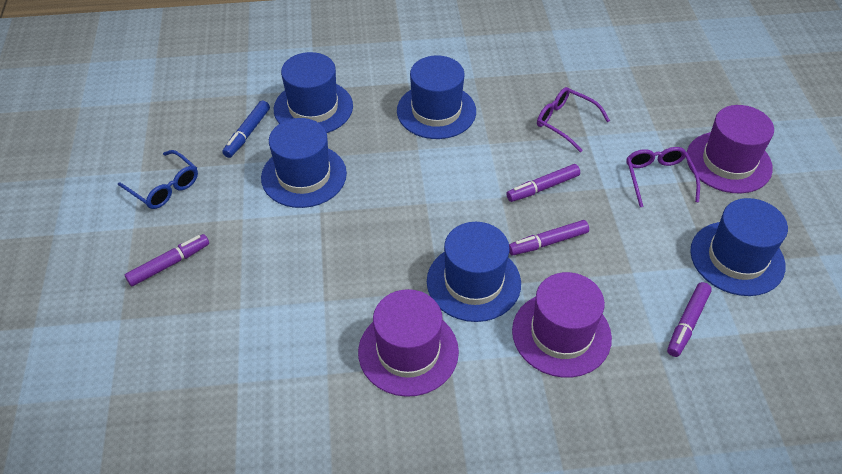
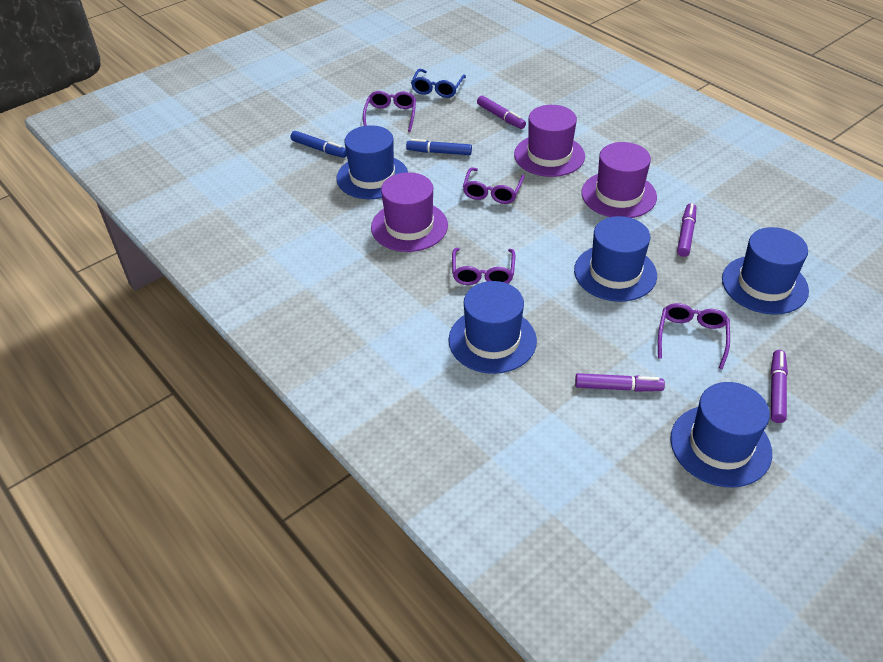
blue marker: 1 -> 2
purple glasses: 2 -> 4

